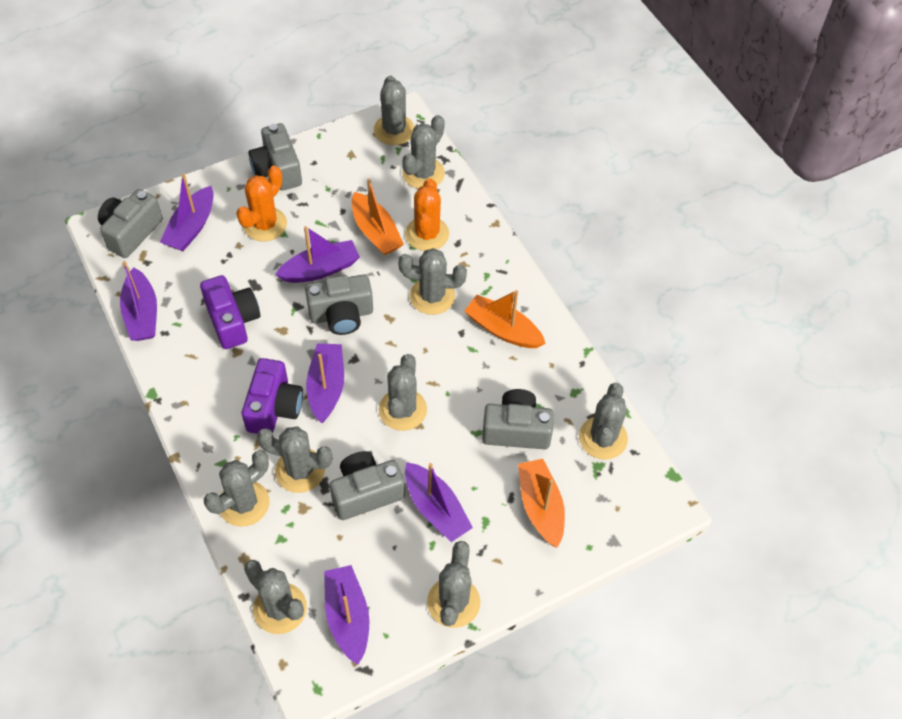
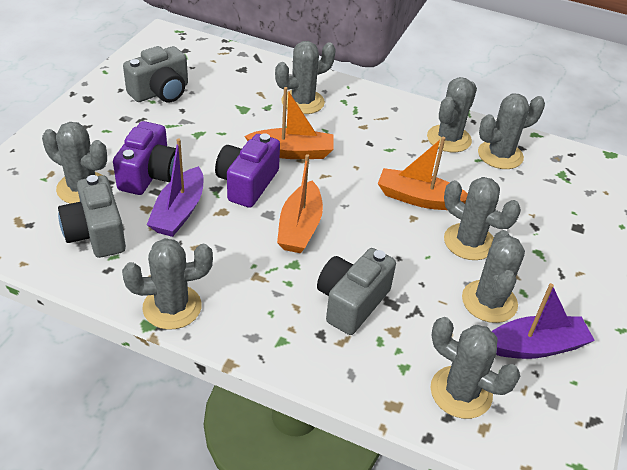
grey cactus: 9 -> 8
grey camera: 5 -> 3
orange cactus: 2 -> 0
purple boat: 6 -> 2

